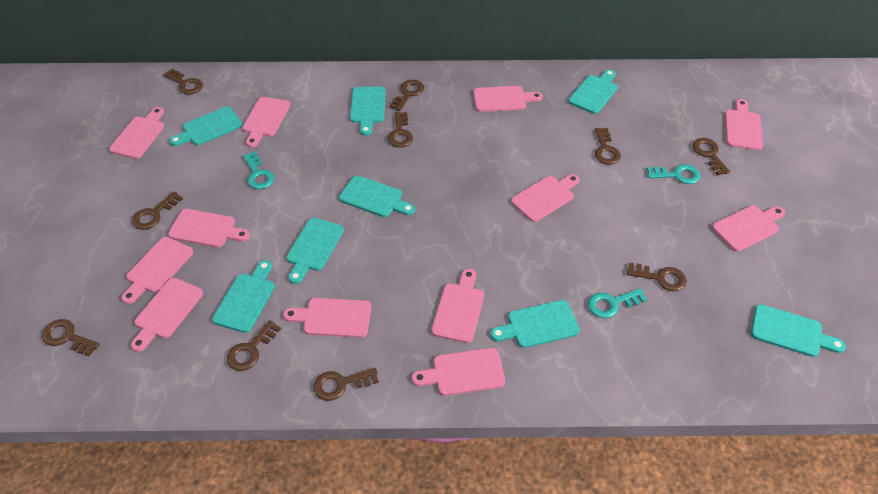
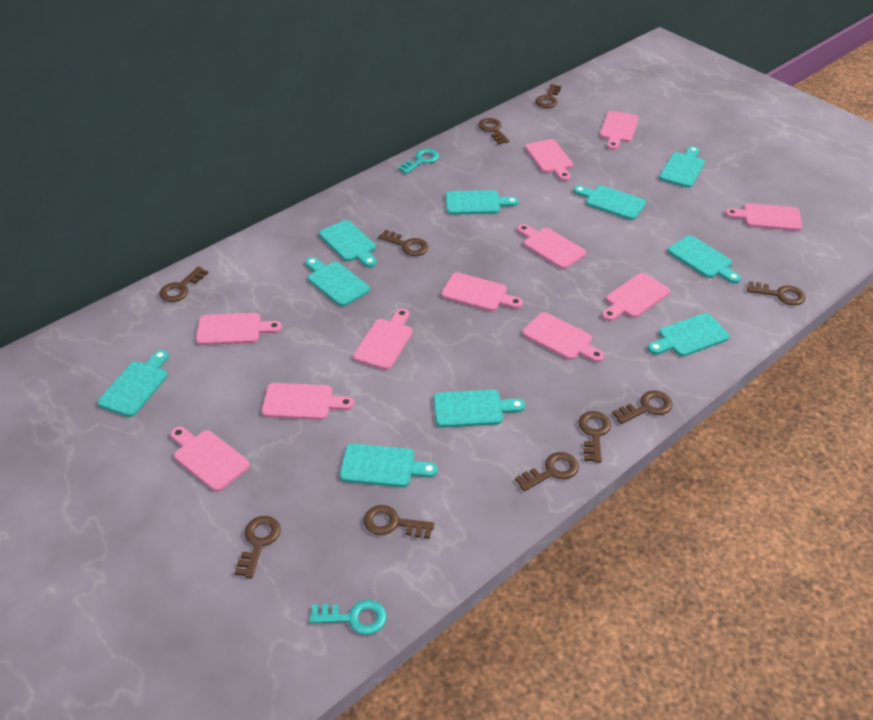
pink cutting board: 12 -> 11
turquoise cutting board: 8 -> 10
turquoise key: 3 -> 2

